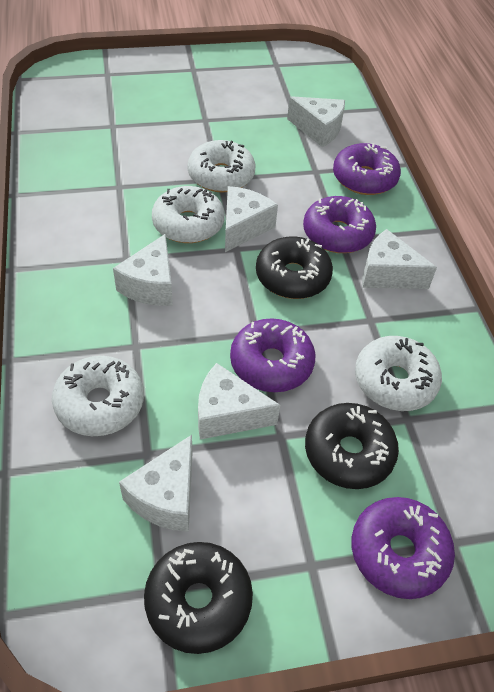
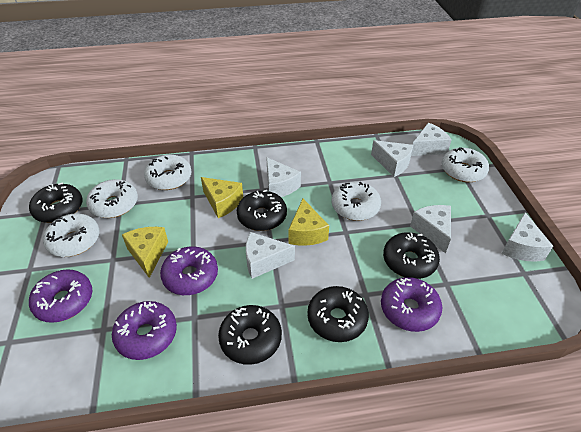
black donut: 3 -> 5
white donut: 4 -> 5
yellow cheese: 0 -> 3

